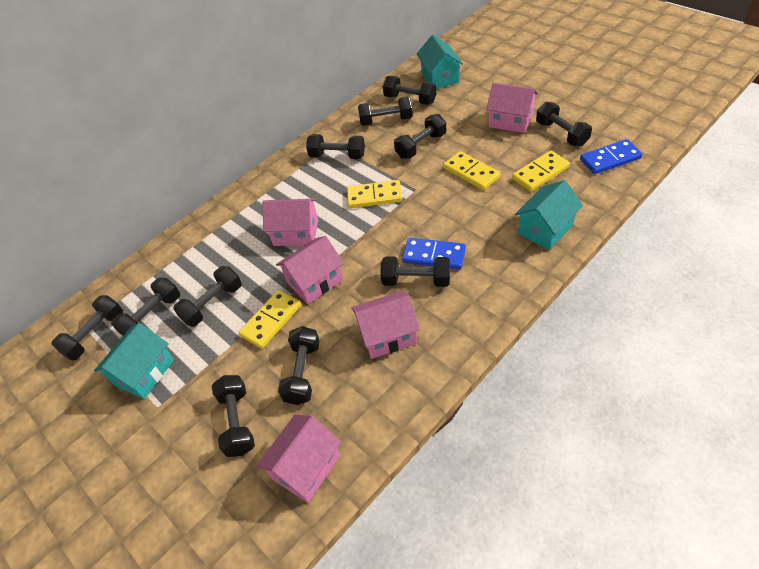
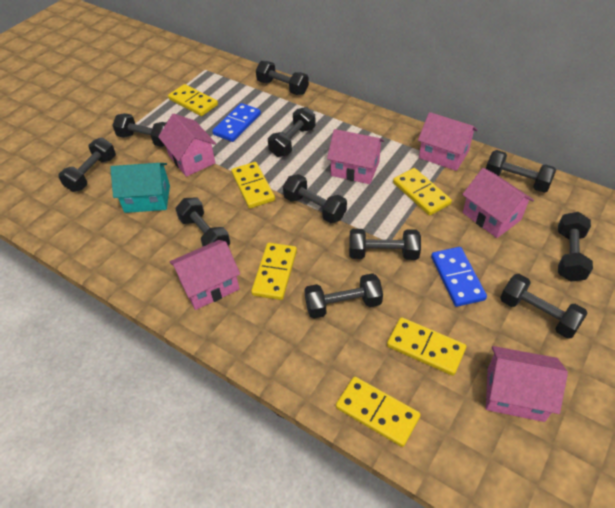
pink house: 5 -> 6
turquoise house: 3 -> 1
yellow domino: 4 -> 6

